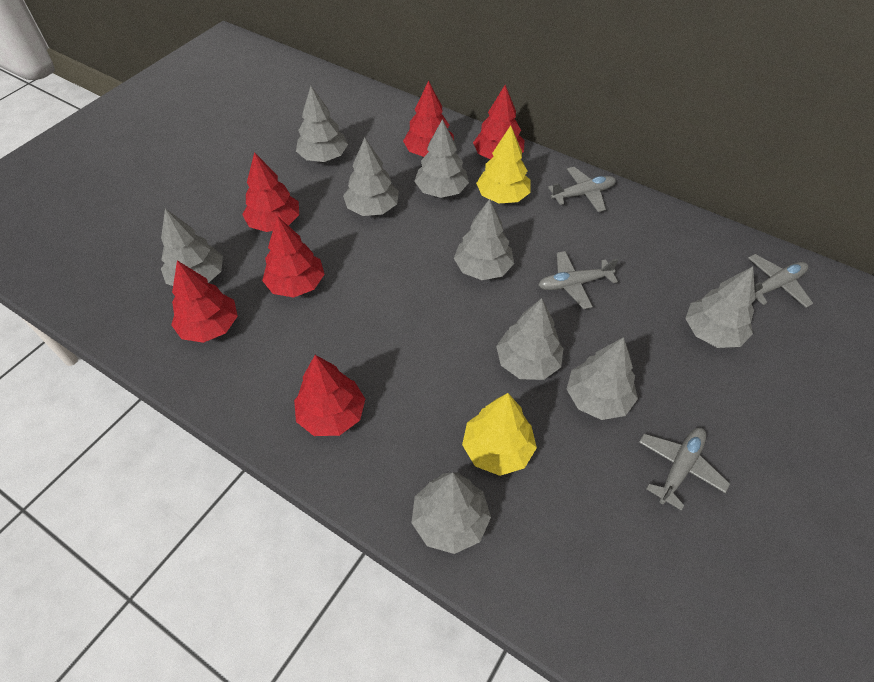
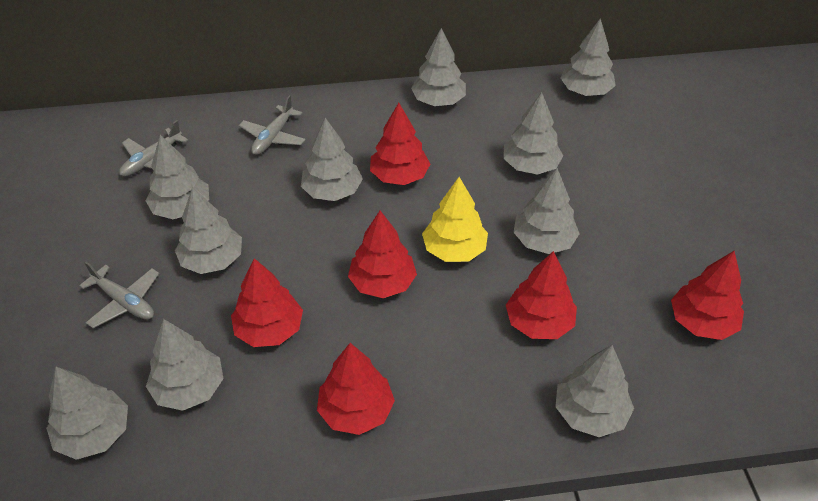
grey plane: 4 -> 3
grey tree: 9 -> 10
yellow tree: 2 -> 1

